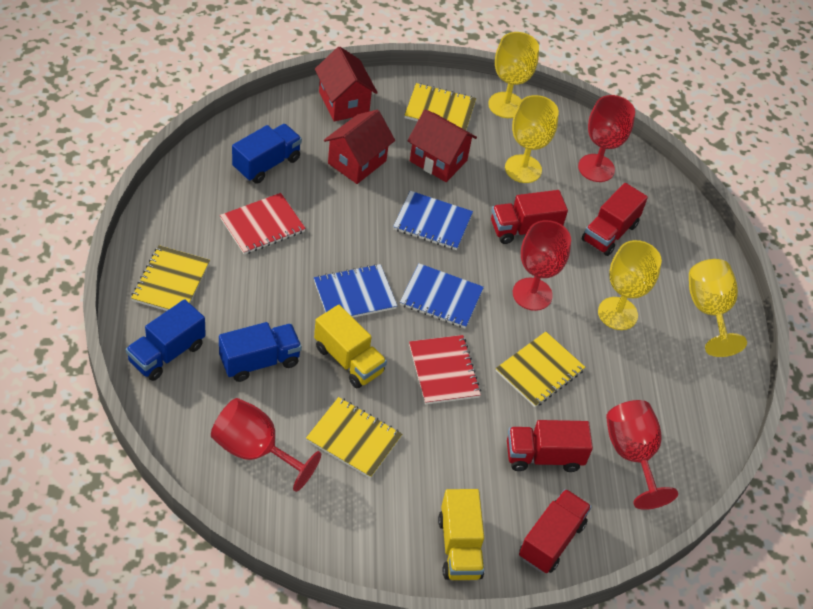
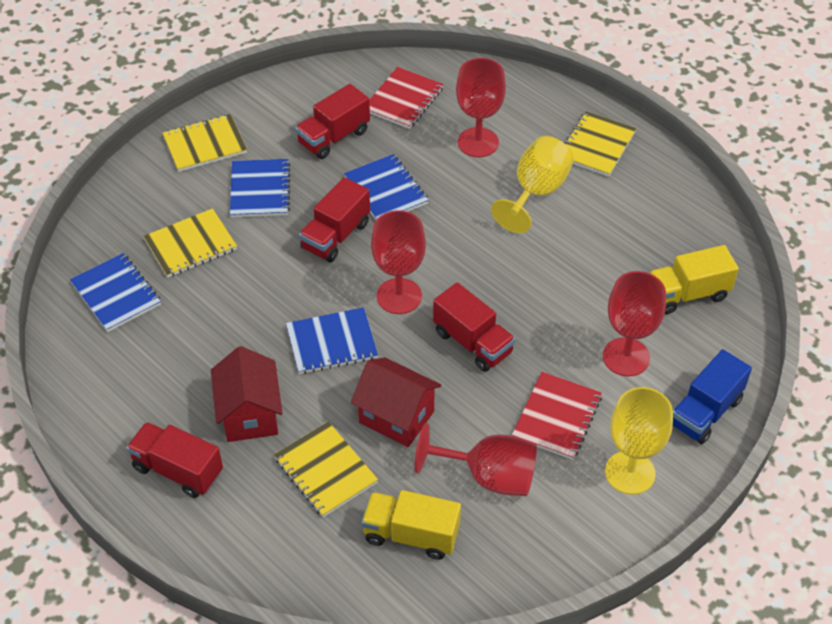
blue notebook: 3 -> 4
blue truck: 3 -> 1
red house: 3 -> 2
yellow goblet: 4 -> 2

